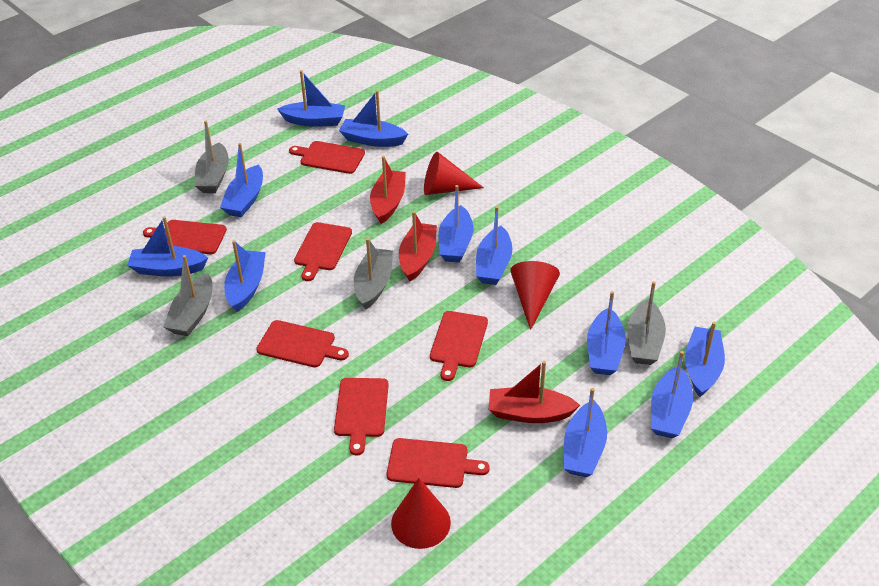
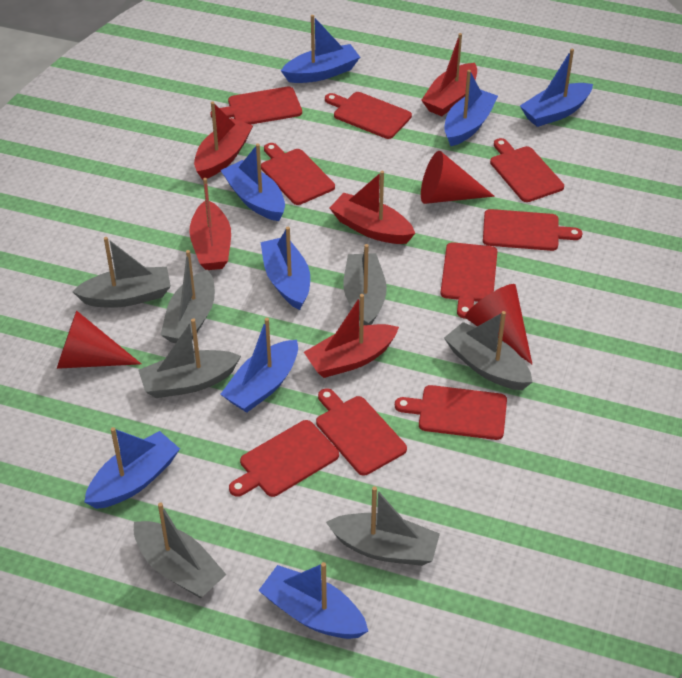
blue boat: 11 -> 8
grey boat: 4 -> 7
red boat: 3 -> 5
red cutting board: 7 -> 9

